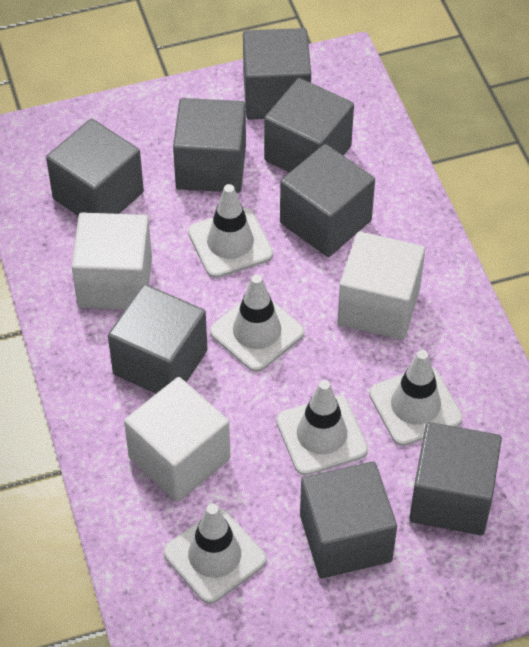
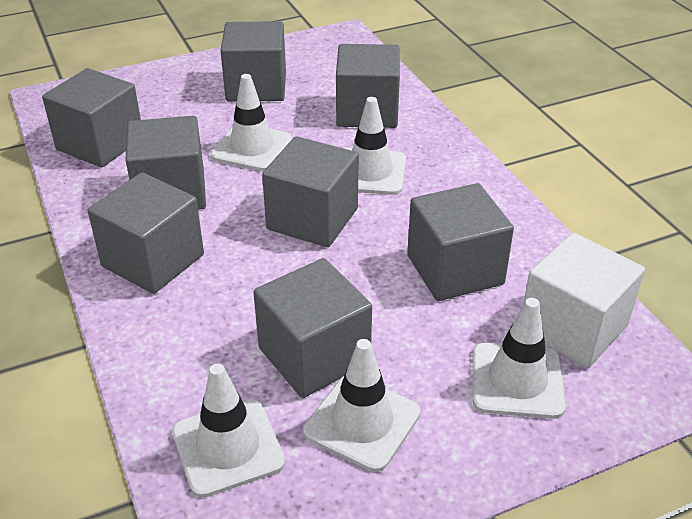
white cube: 3 -> 1

